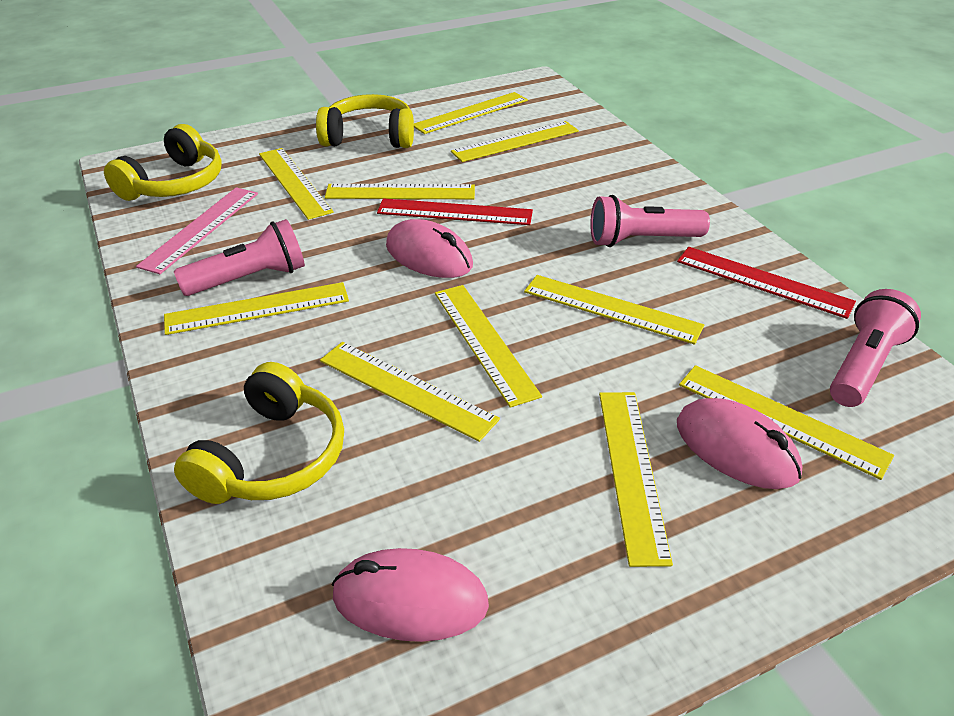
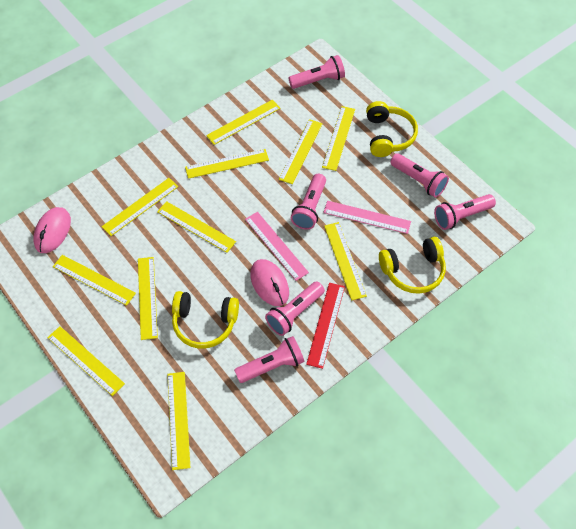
pink flashlight: 3 -> 6
pink mouse: 3 -> 2
pink ruler: 1 -> 2
red ruler: 2 -> 1
yellow ruler: 10 -> 11

